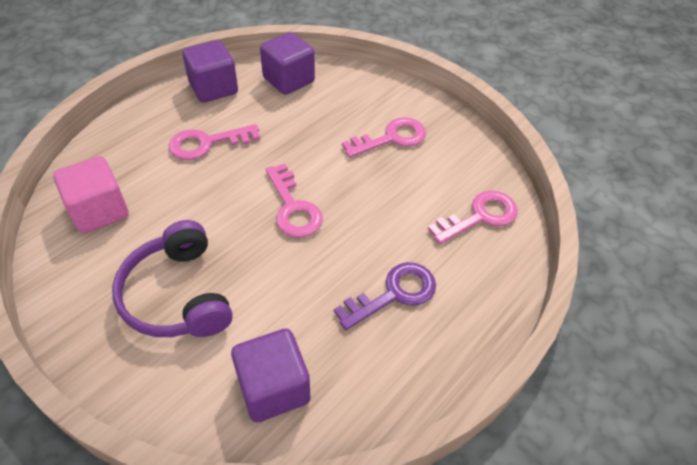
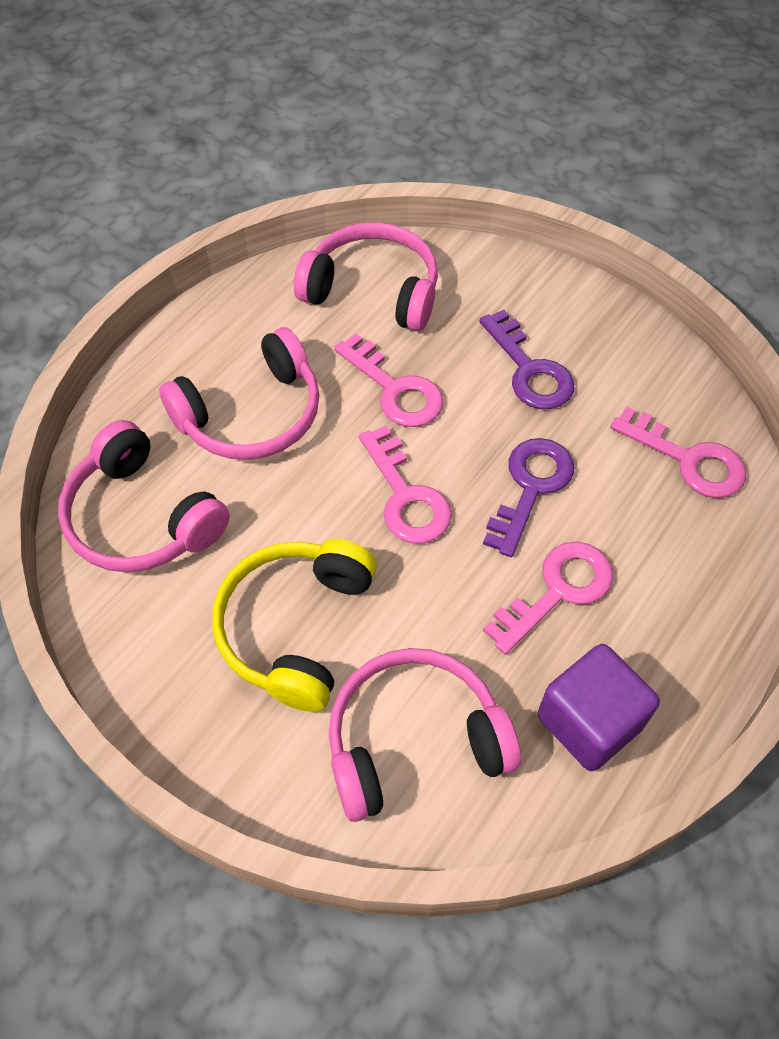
pink cube: 1 -> 0
pink headphones: 0 -> 4
purple cube: 3 -> 1
purple headphones: 1 -> 0
purple key: 1 -> 2
yellow headphones: 0 -> 1

